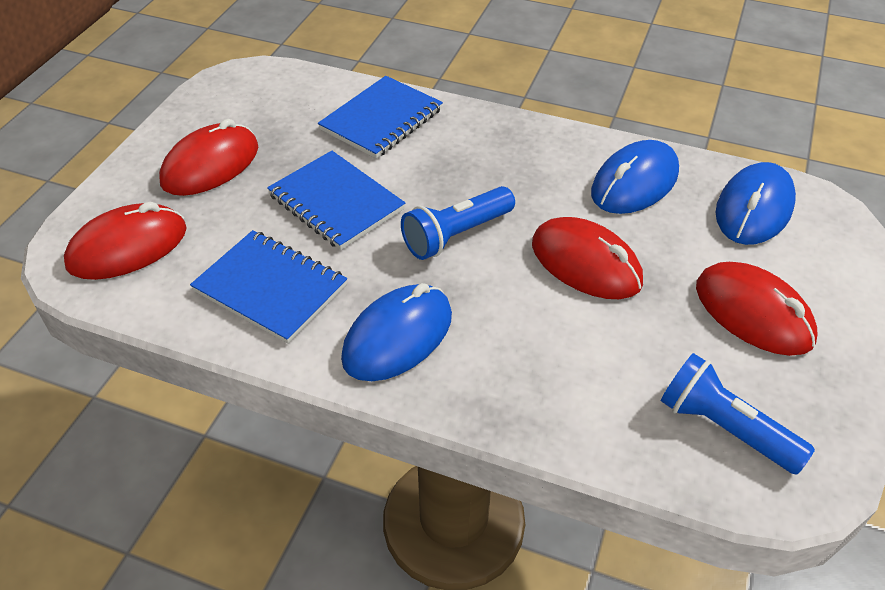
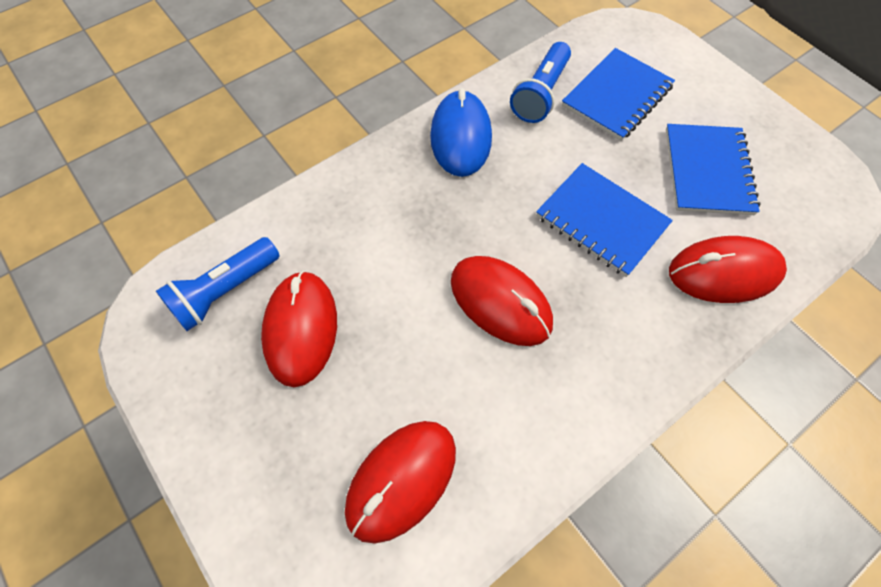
blue mouse: 3 -> 1

